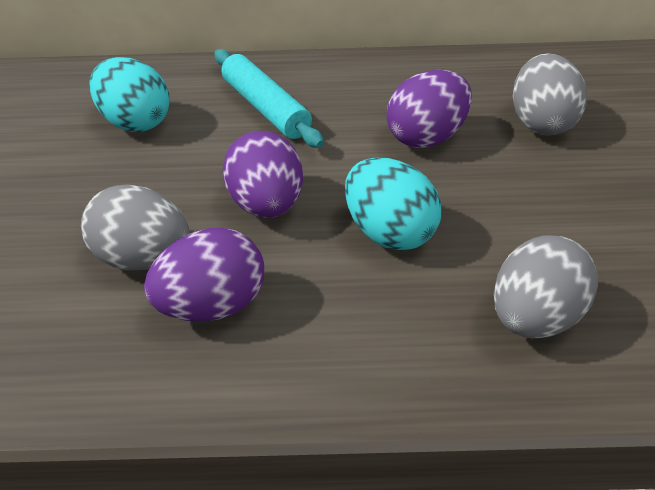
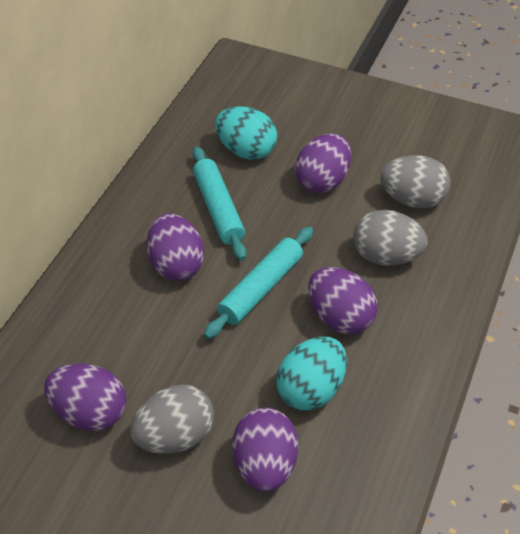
purple egg: 3 -> 5
turquoise rolling pin: 1 -> 2

